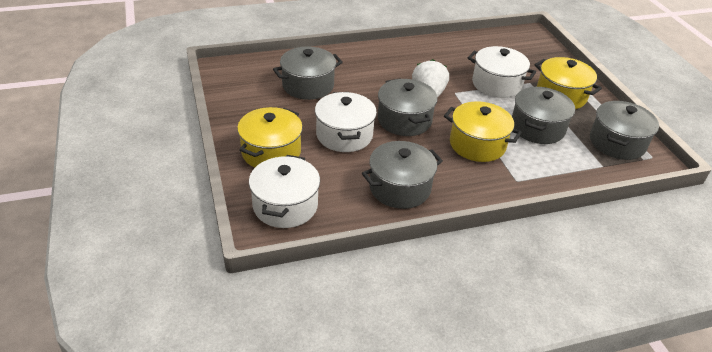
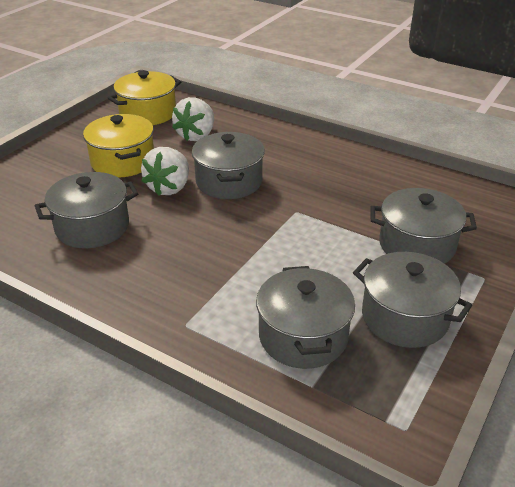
white pot: 3 -> 0
white strawberry: 1 -> 2
yellow pot: 3 -> 2

